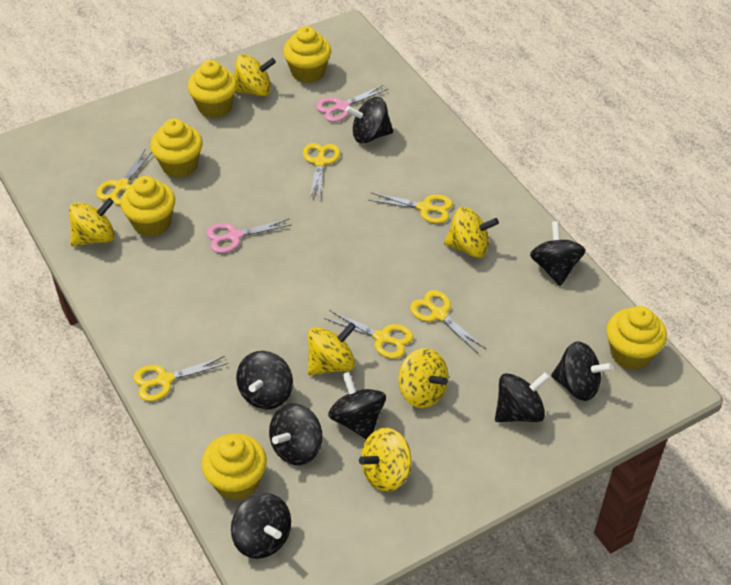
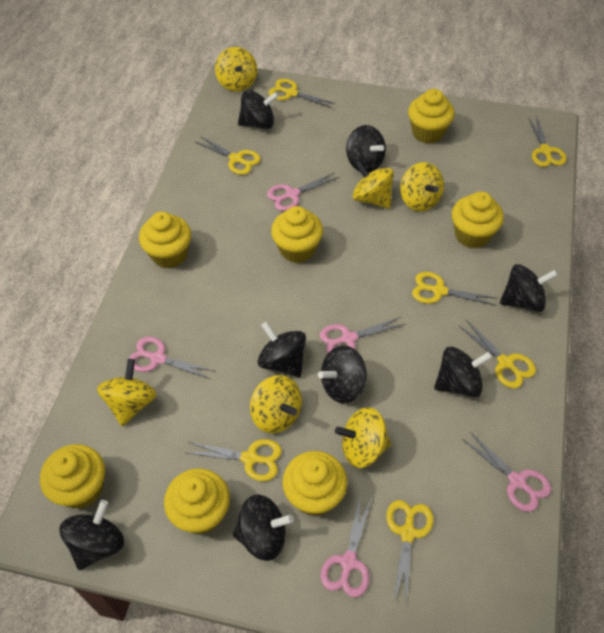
pink scissors: 2 -> 5
yellow cupcake: 6 -> 7
yellow scissors: 6 -> 7

